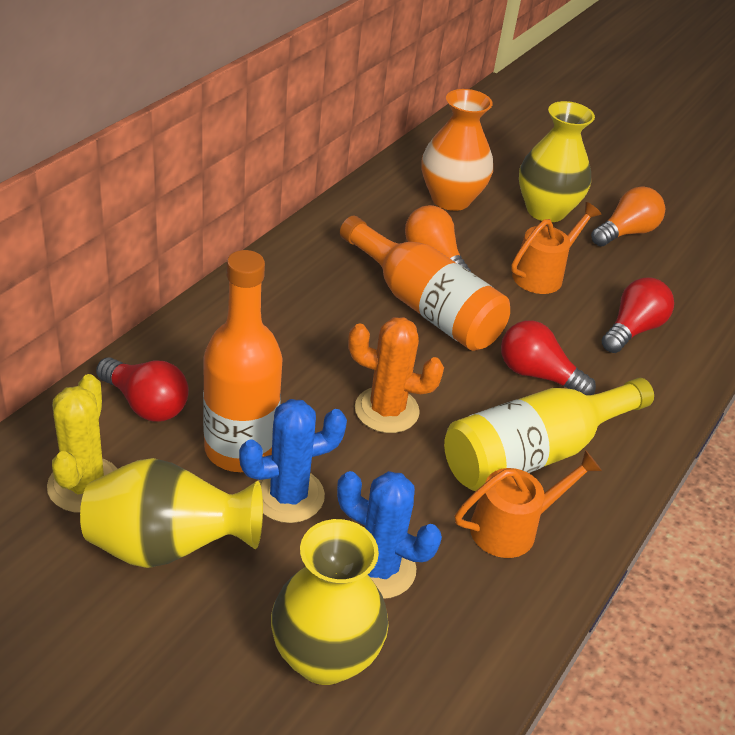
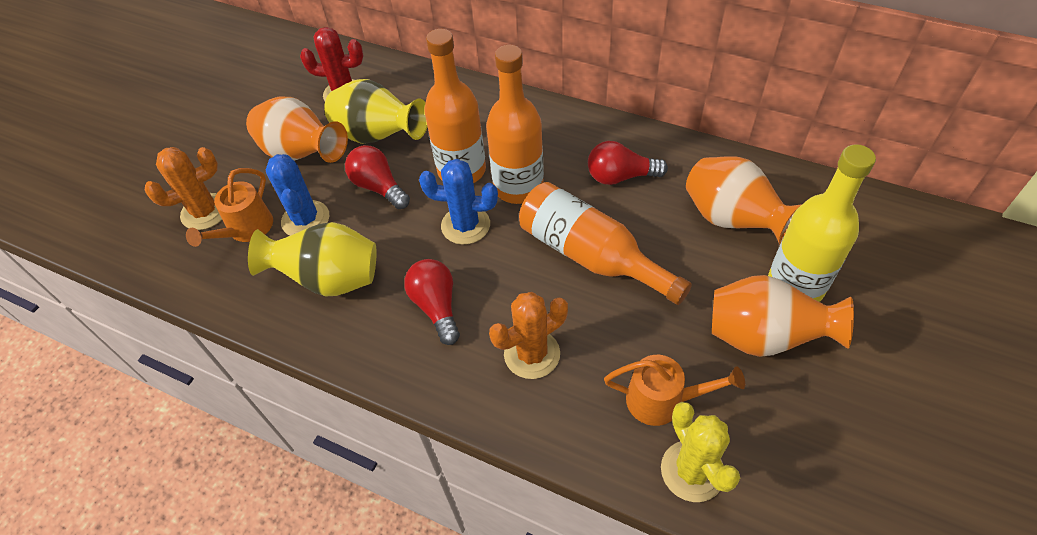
orange bottle: 2 -> 3
orange cactus: 1 -> 2
orange light bulb: 2 -> 0
orange vase: 1 -> 3
red cactus: 0 -> 1
yellow vase: 3 -> 2

